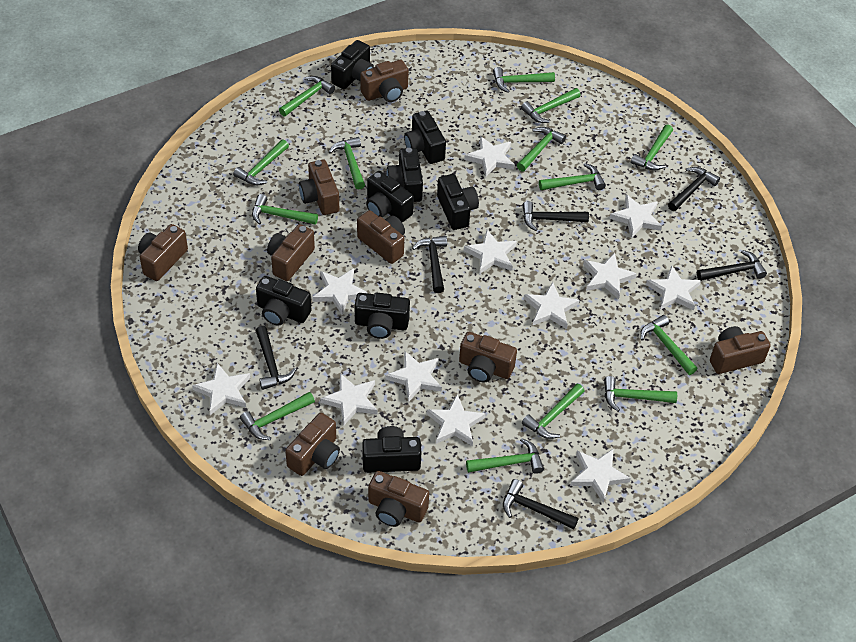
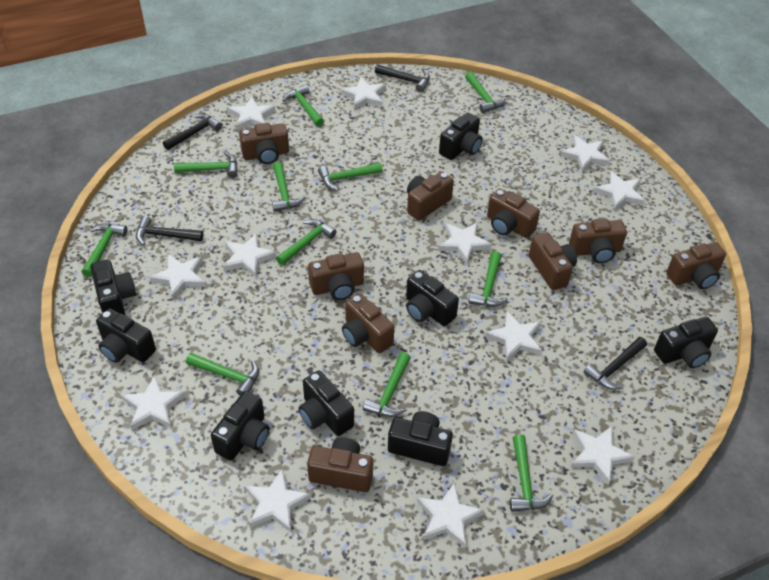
black hammer: 6 -> 4
green hammer: 14 -> 11

